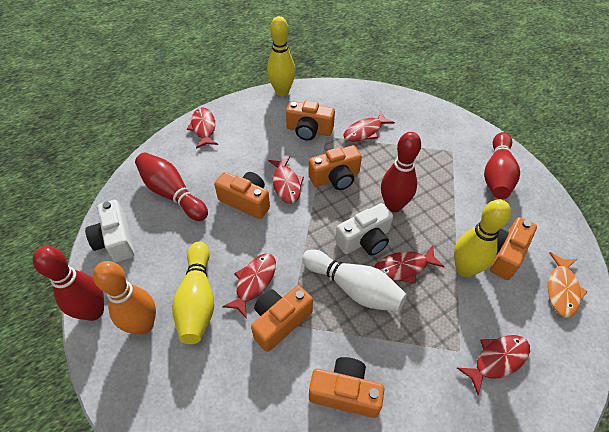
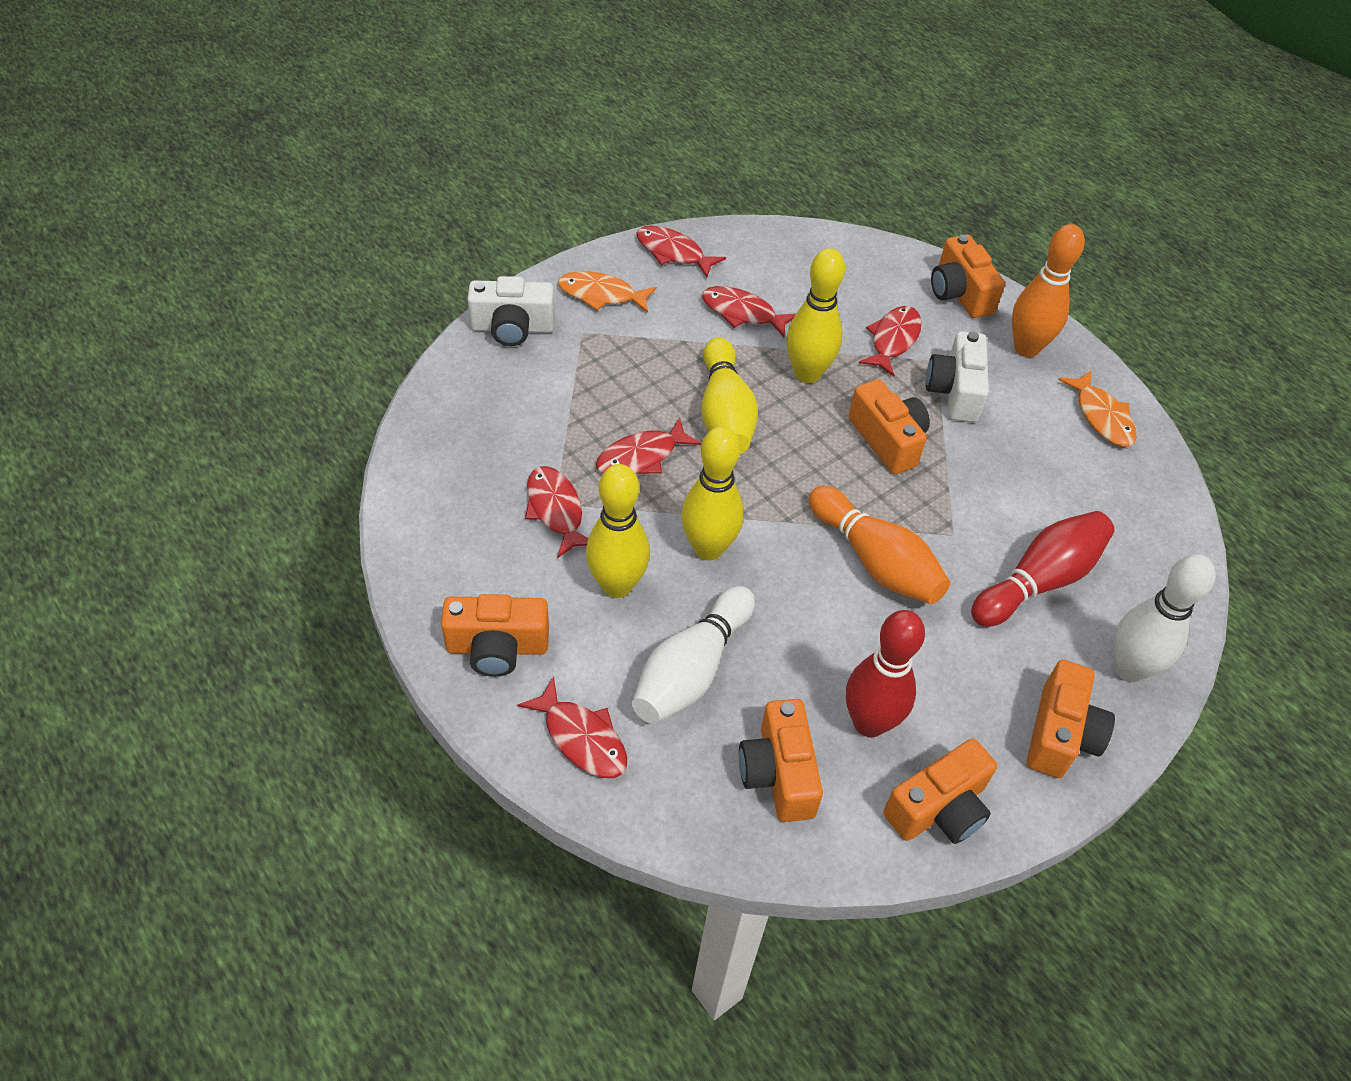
orange bowling pin: 1 -> 2
orange fish: 1 -> 2
red bowling pin: 4 -> 2
white bowling pin: 1 -> 2
yellow bowling pin: 3 -> 4

